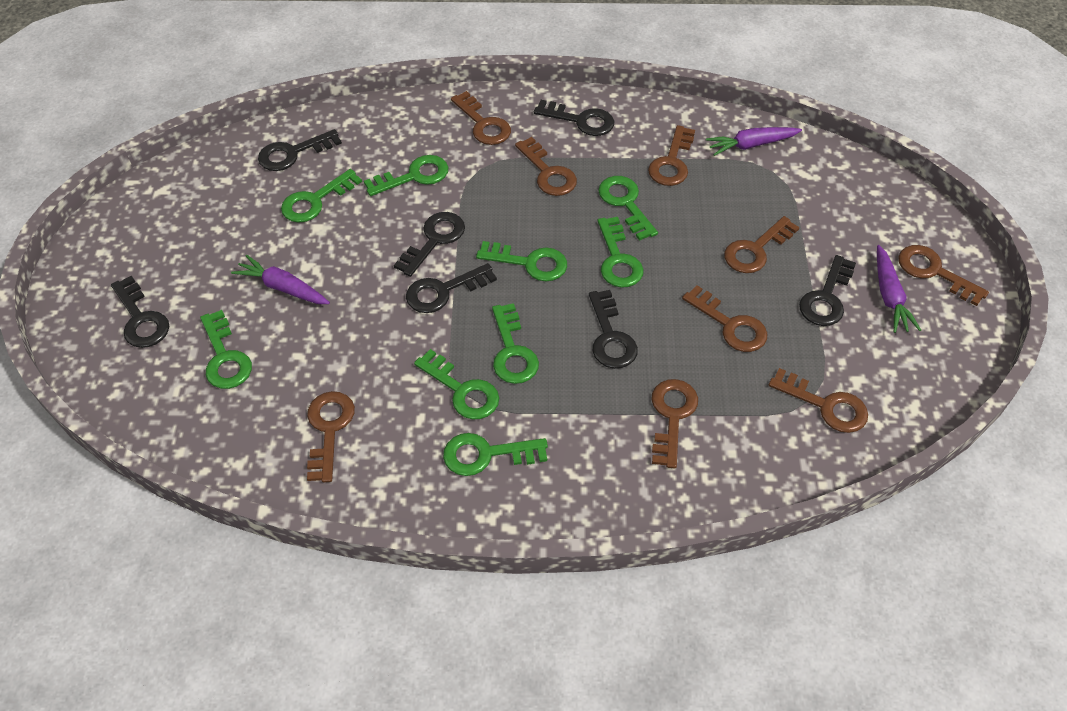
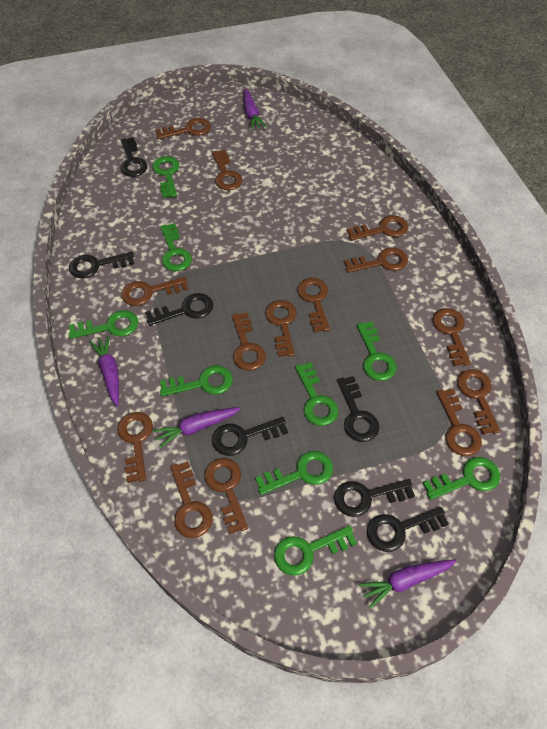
brown key: 9 -> 14
purple carrot: 3 -> 4

